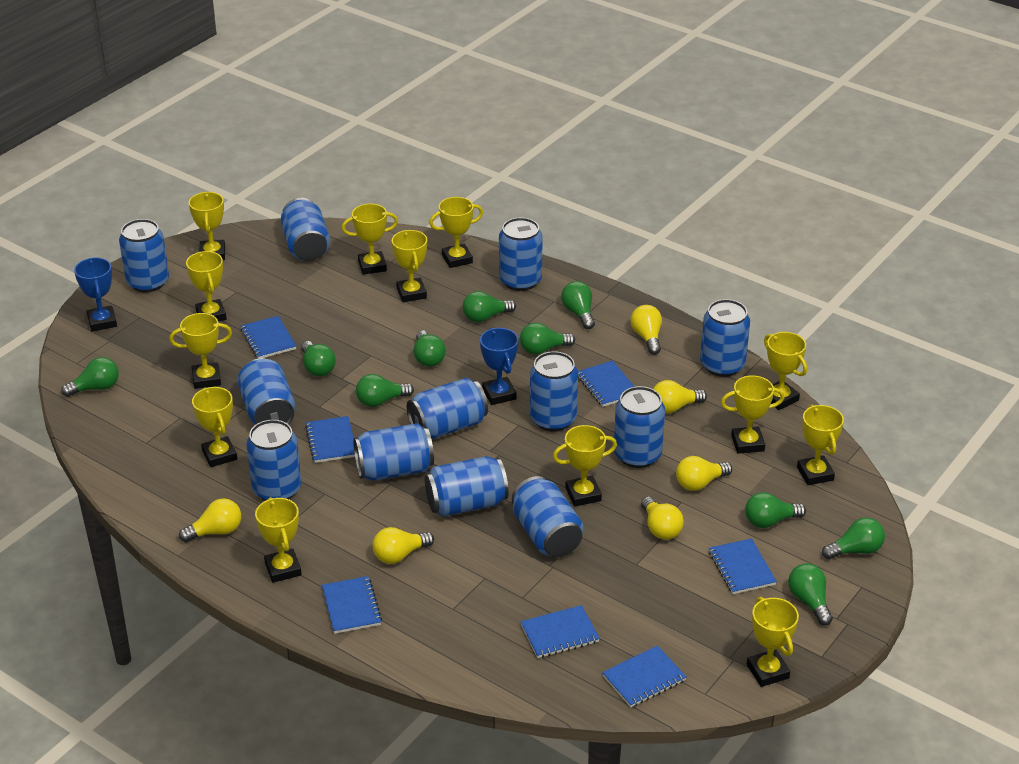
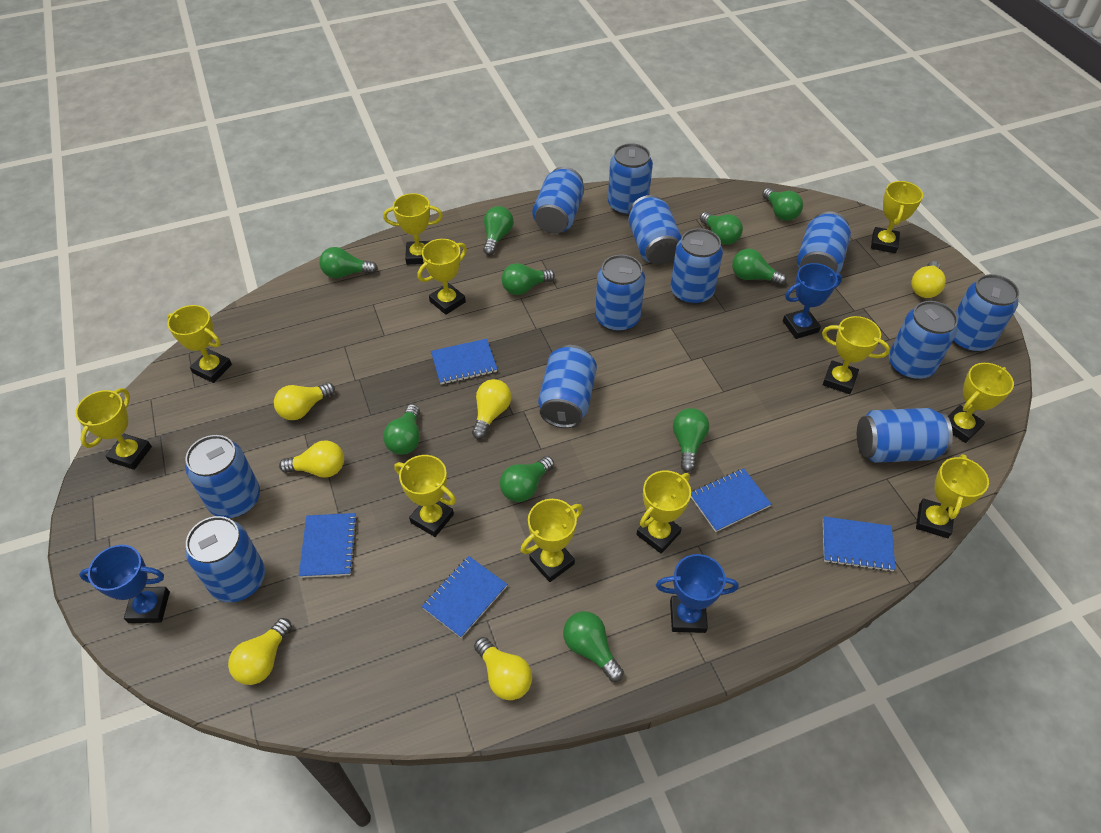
blue notebook: 7 -> 5
blue trophy: 2 -> 3
yellow trophy: 13 -> 11

